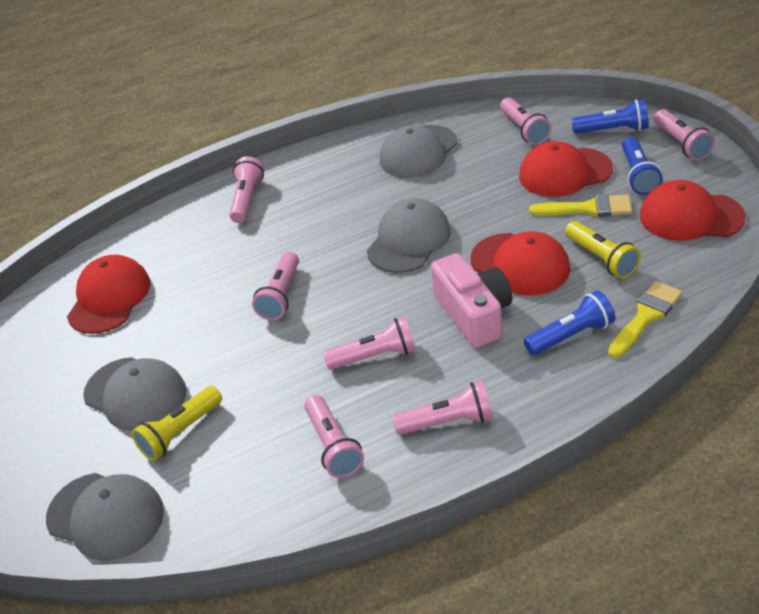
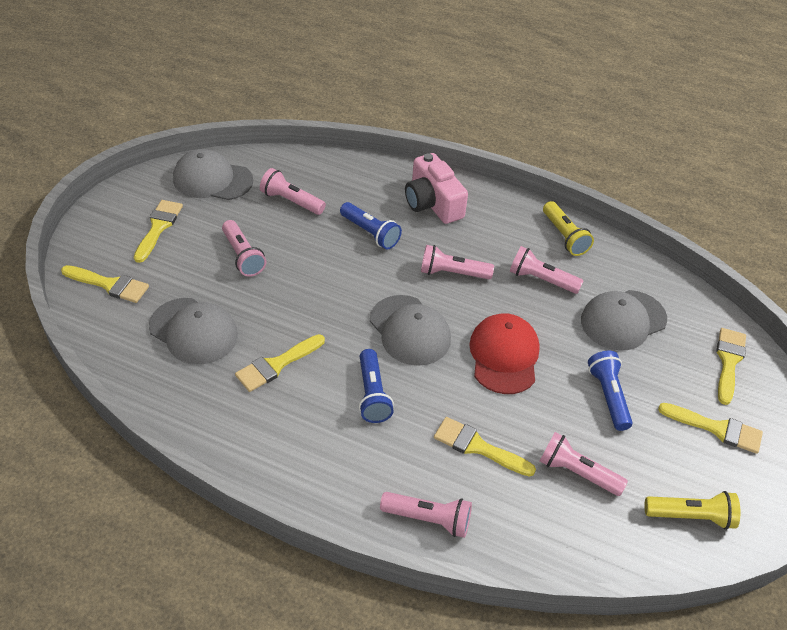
pink flashlight: 7 -> 6
red cap: 4 -> 1
yellow brush: 2 -> 6

